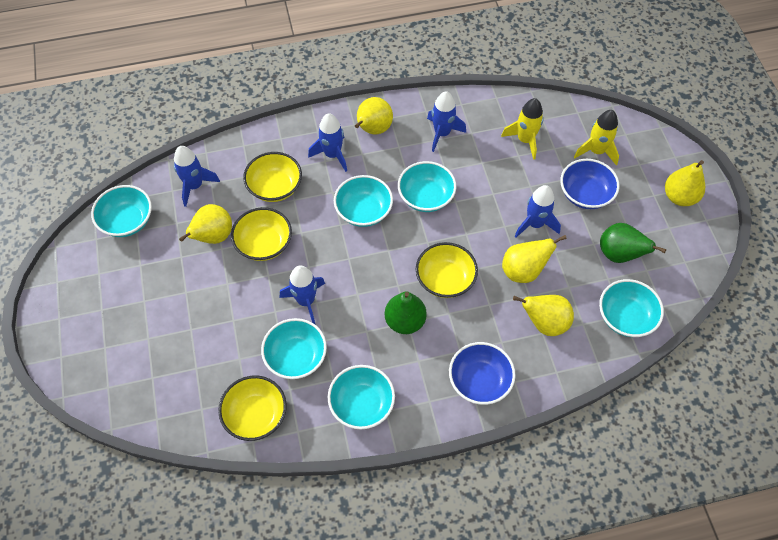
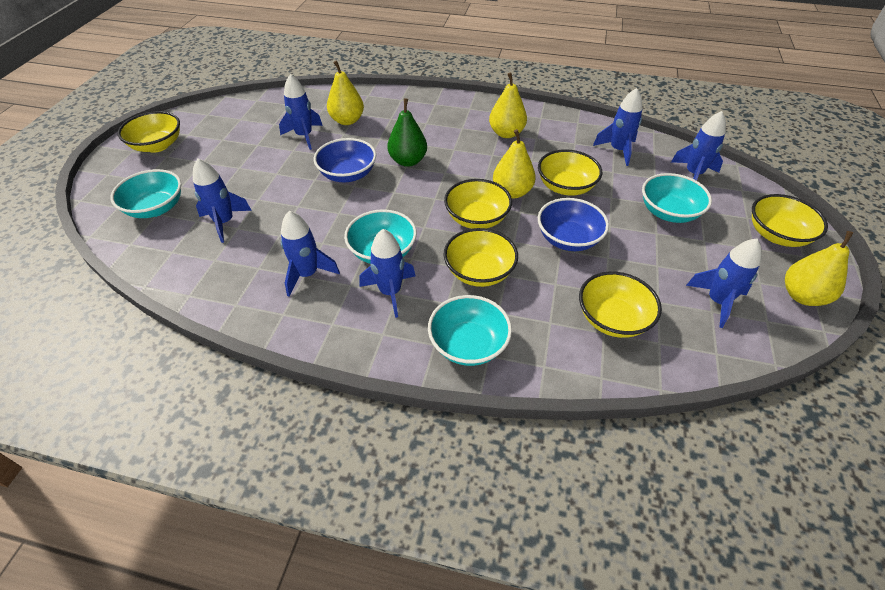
blue rocket: 5 -> 7
green pear: 2 -> 1
turquoise bowl: 6 -> 4
yellow bowl: 4 -> 6
yellow pear: 5 -> 4
yellow rocket: 2 -> 0

